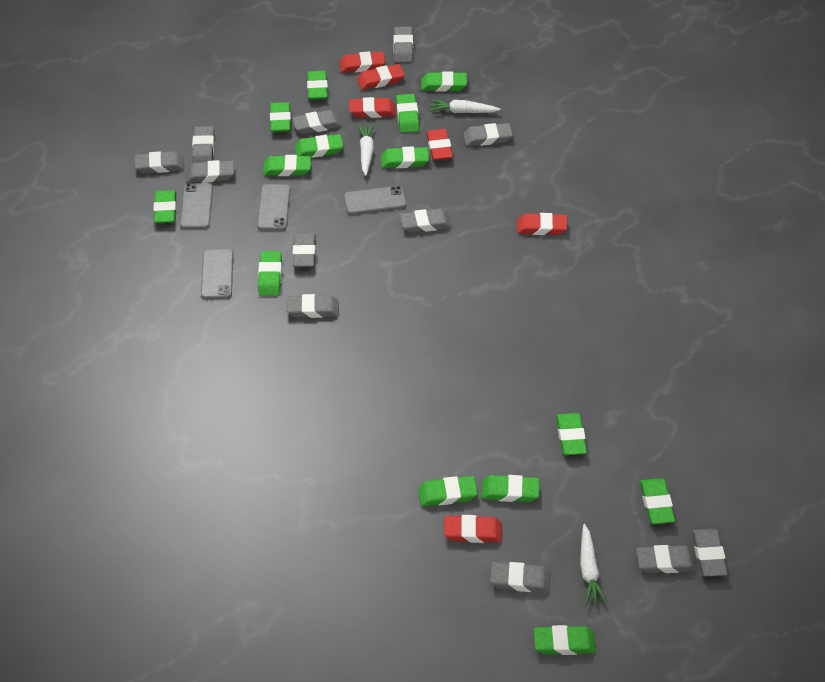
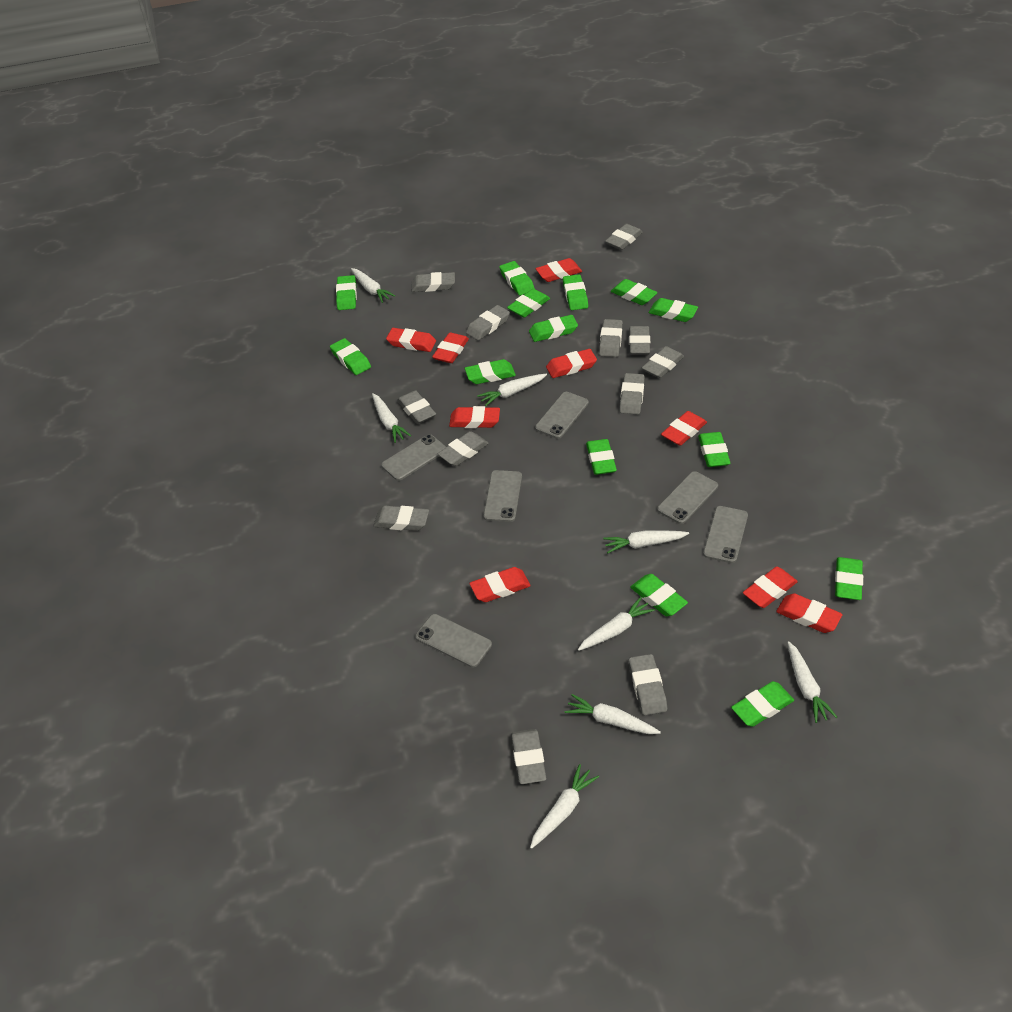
grey phone: 4 -> 6
red eraser: 6 -> 9
white carrot: 3 -> 8

